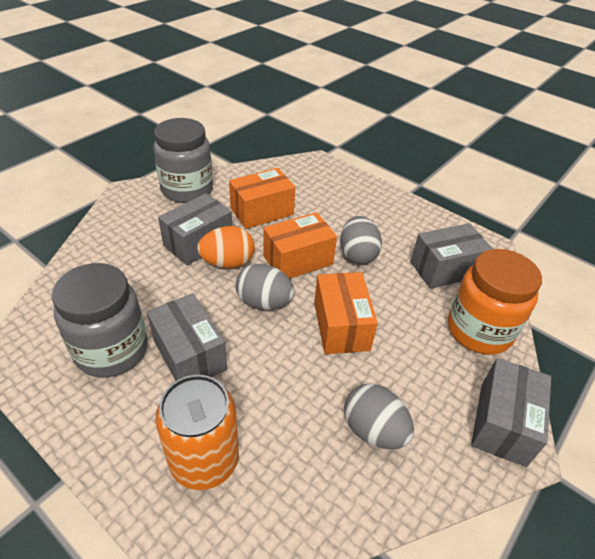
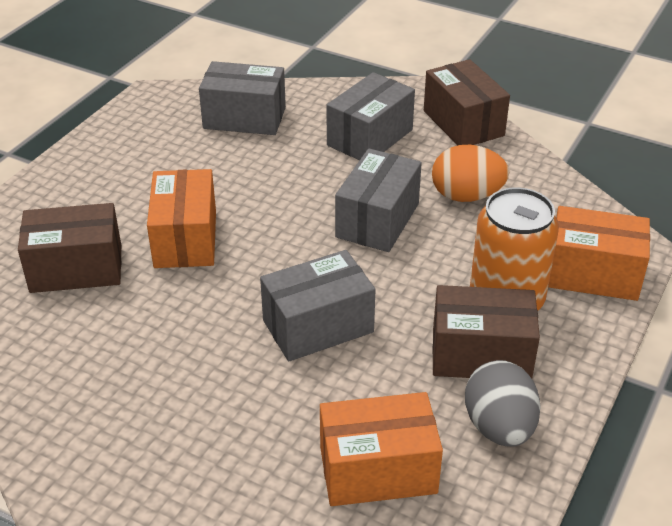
brown box: 0 -> 3
grey egg: 3 -> 1
grey jar: 2 -> 0
orange jar: 1 -> 0

